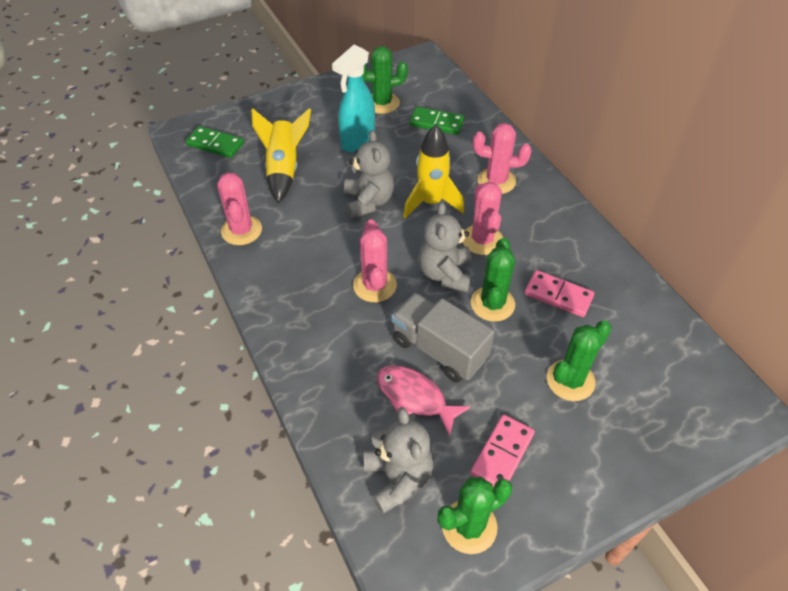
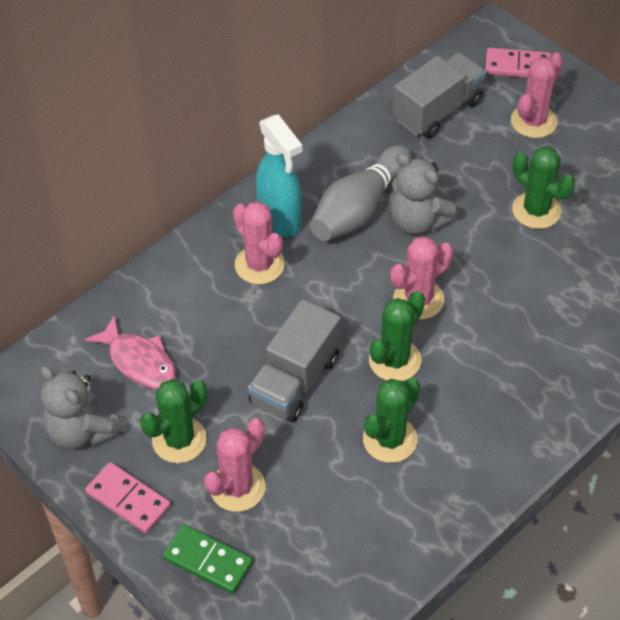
green domino: 2 -> 1
grey bowling pin: 0 -> 1
grey teddy bear: 3 -> 2
grey truck: 1 -> 2
yellow rocket: 2 -> 0

